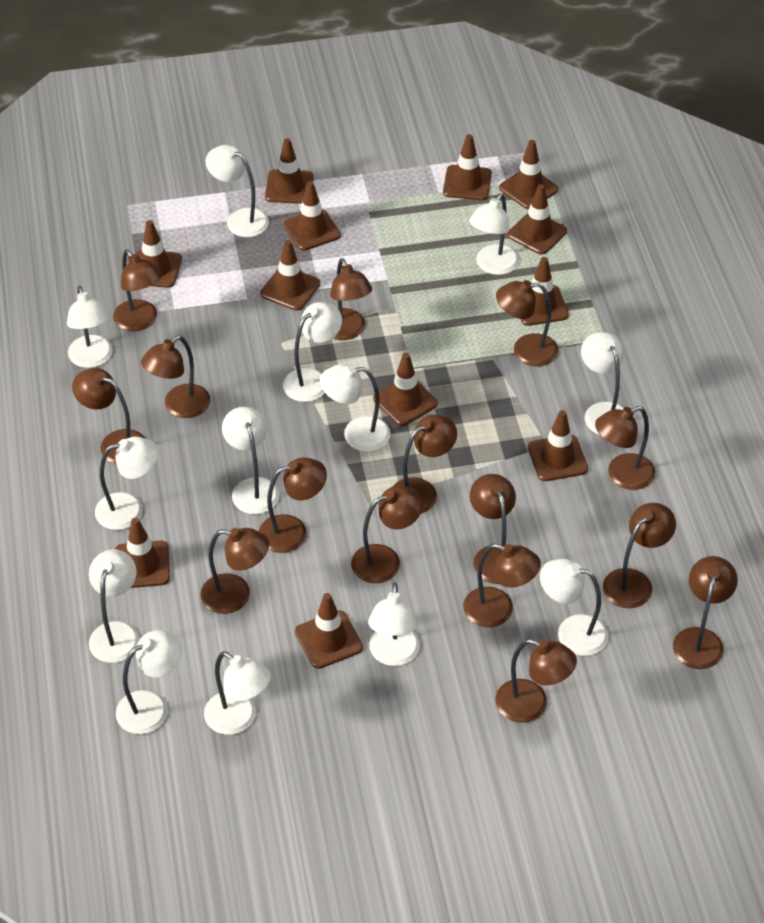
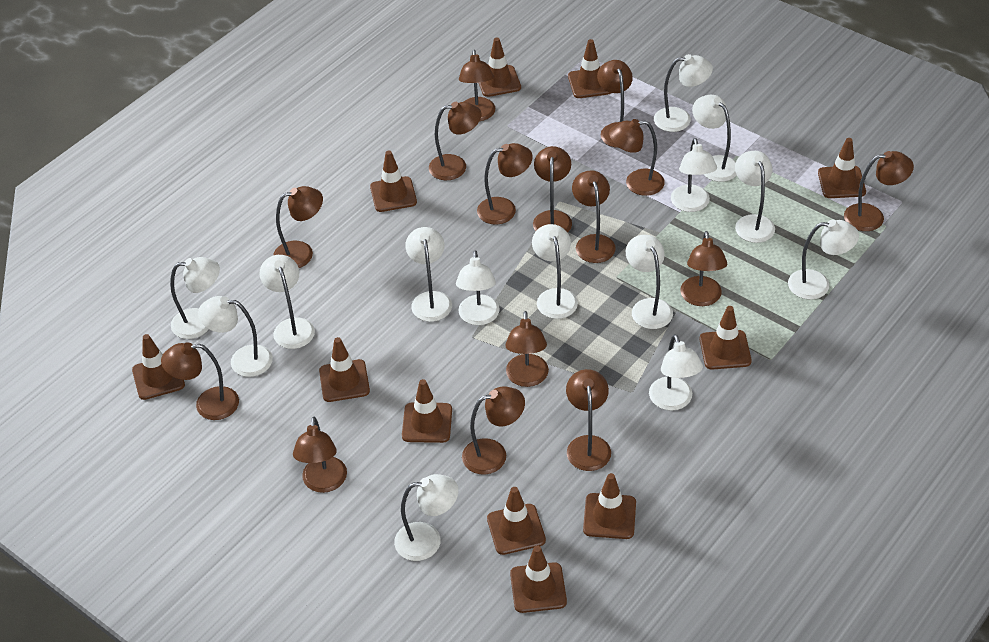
brown traffic cone: 12 -> 11
white lamp: 13 -> 14

